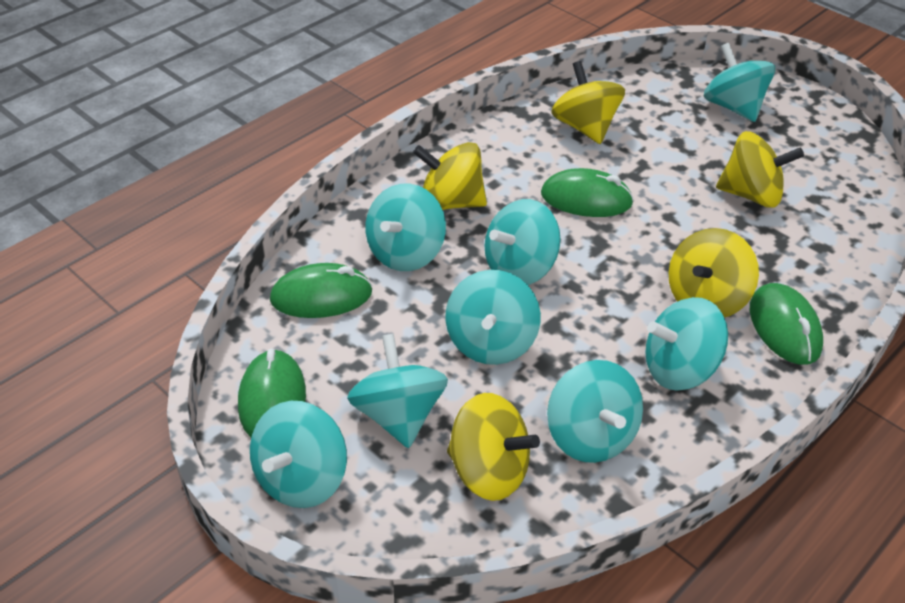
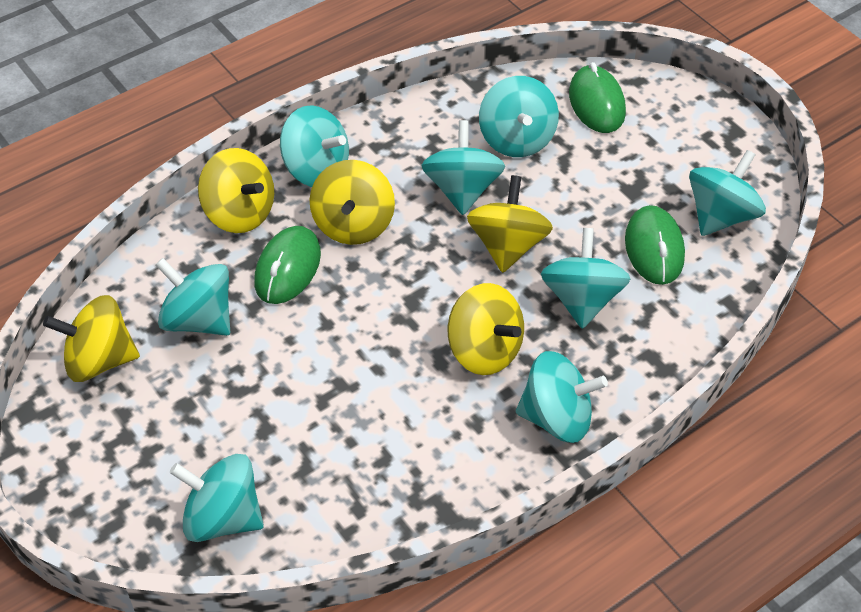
green mouse: 4 -> 3

